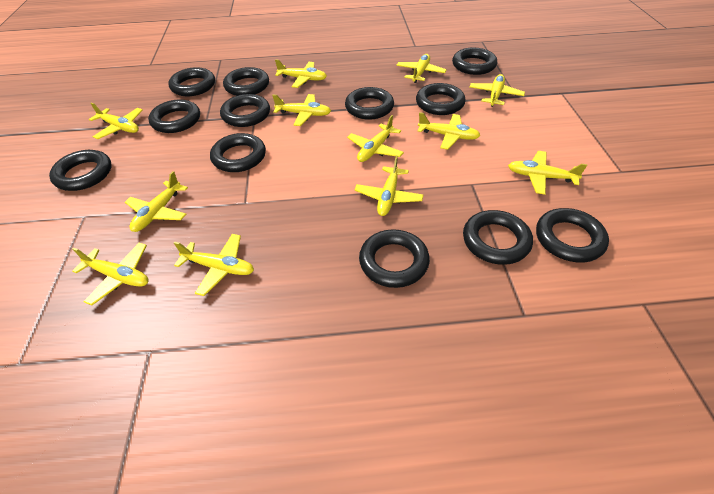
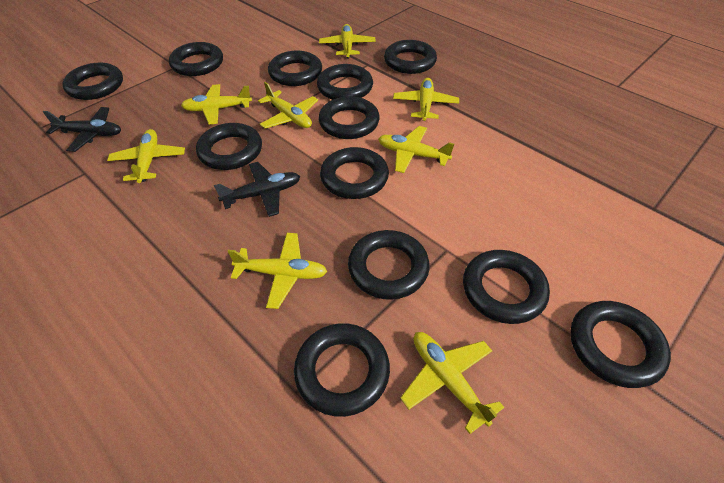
black plane: 0 -> 2
yellow plane: 12 -> 8

